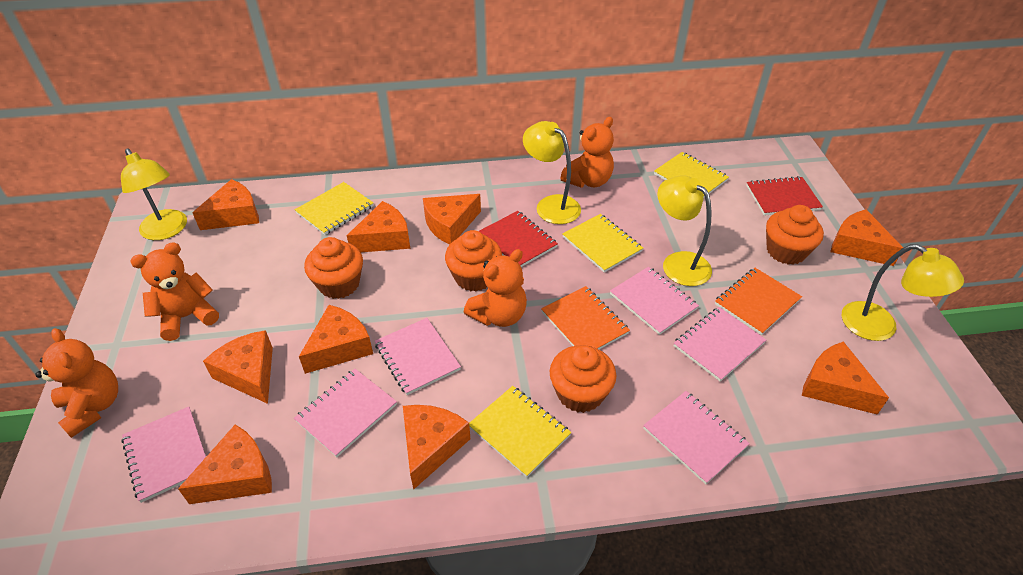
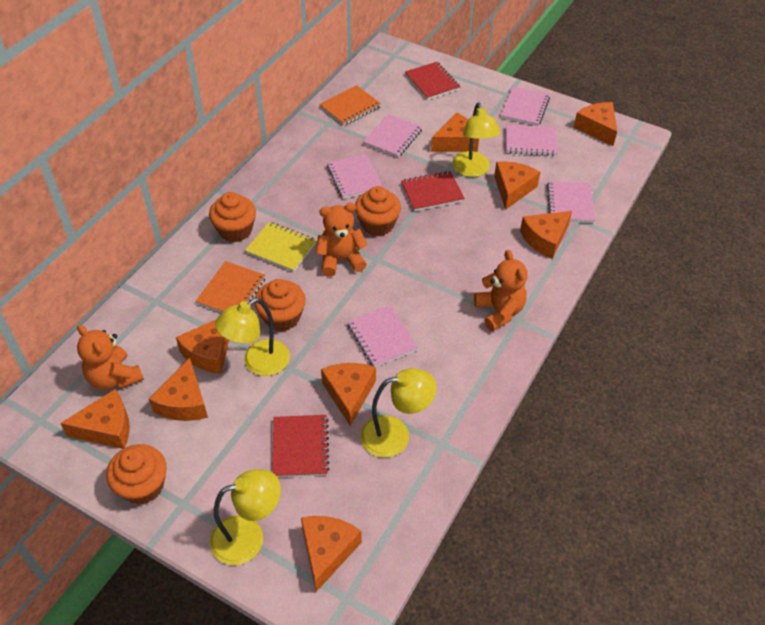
orange teddy bear: 4 -> 3
red notebook: 2 -> 3
yellow notebook: 4 -> 1

